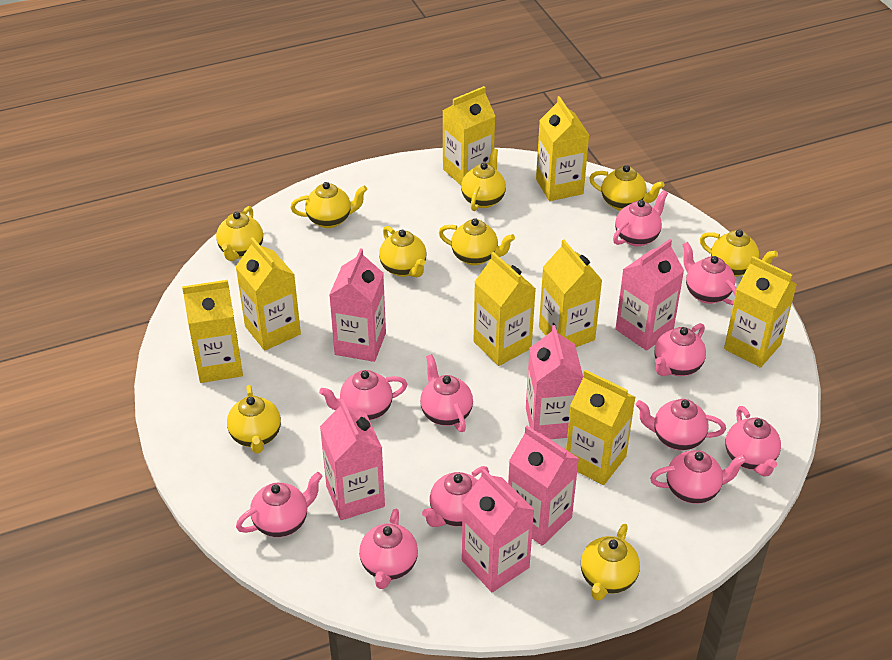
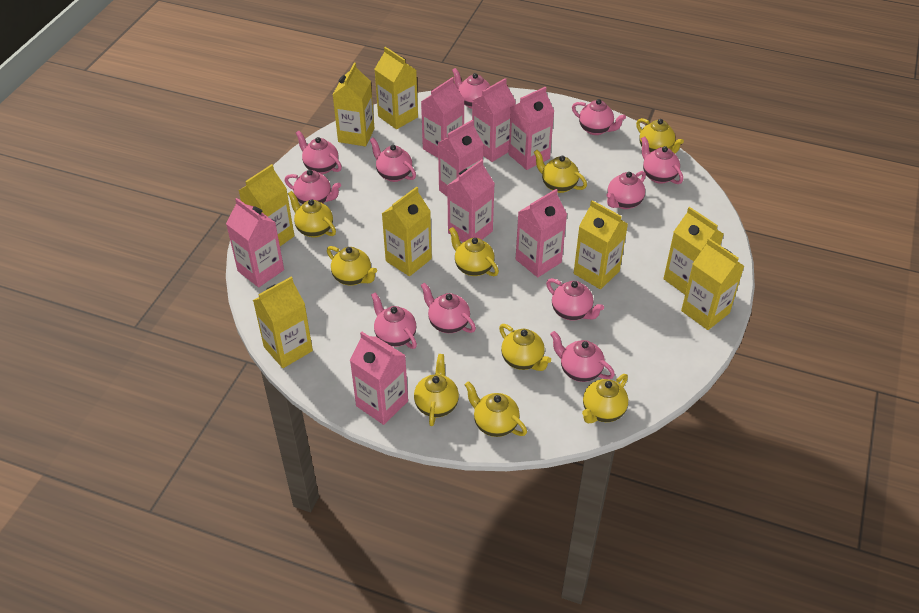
pink carton: 6 -> 8

